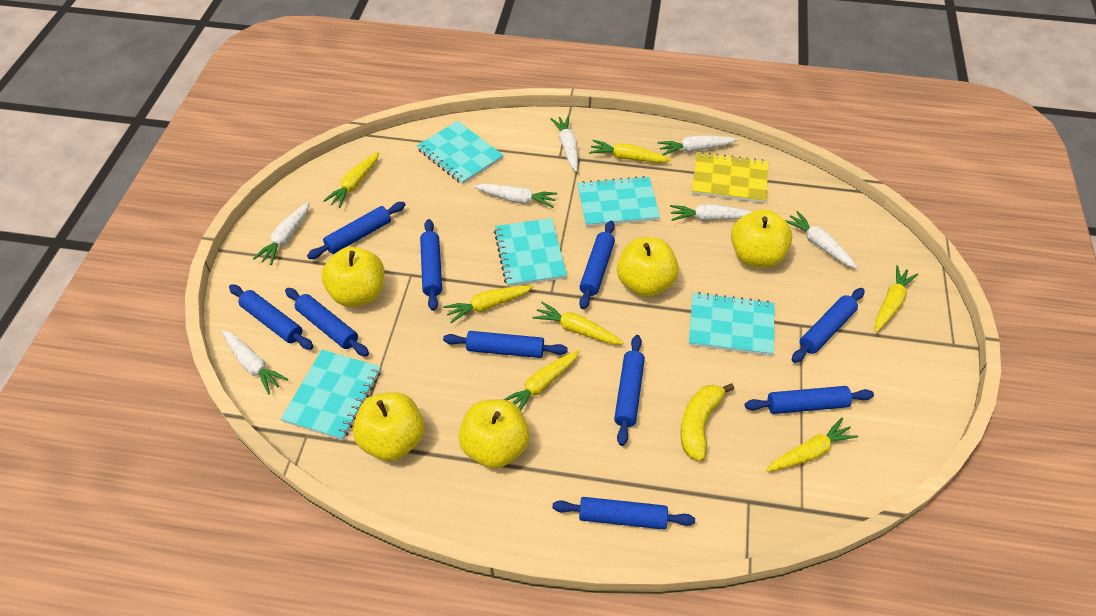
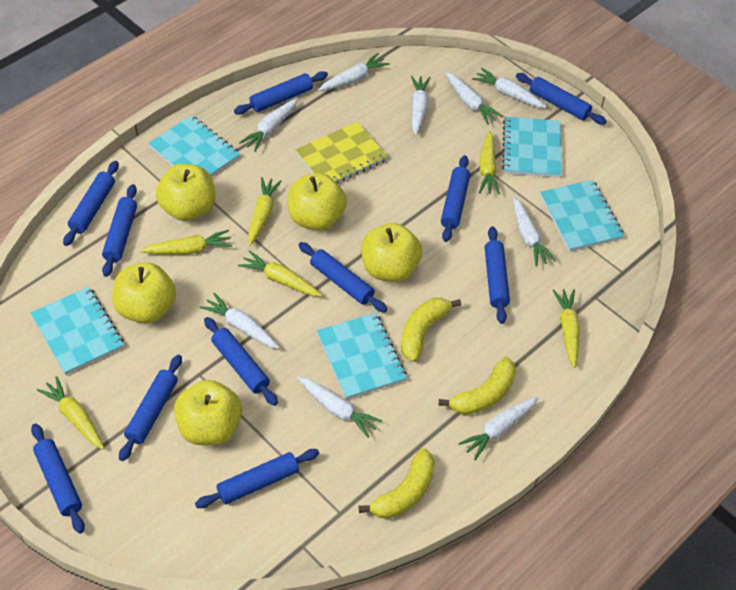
blue rolling pin: 10 -> 11
white carrot: 7 -> 9
yellow banana: 1 -> 3
yellow carrot: 7 -> 6

